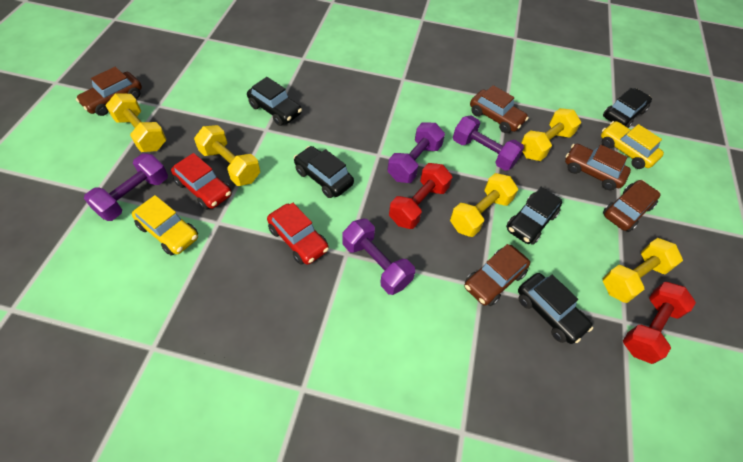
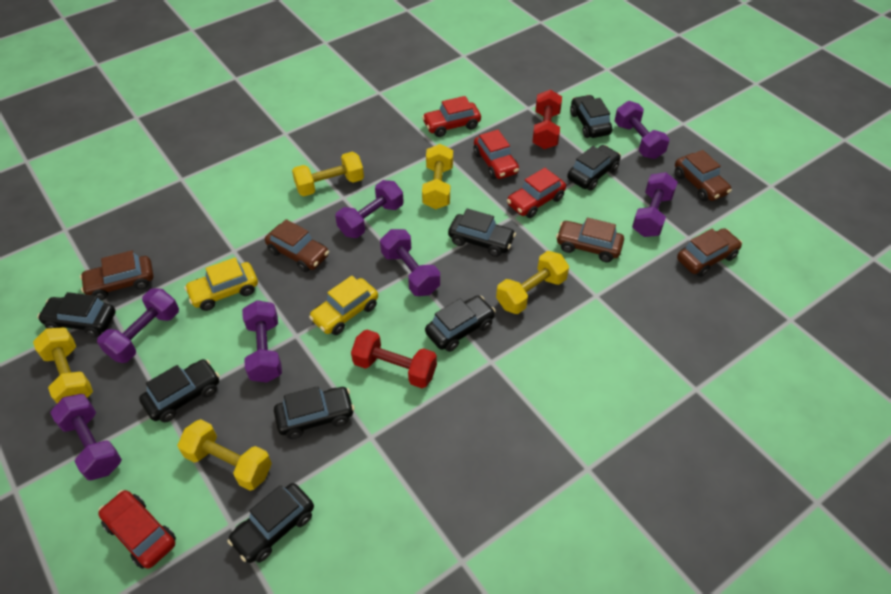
black car: 5 -> 8
purple dumbbell: 4 -> 7
red car: 2 -> 4

